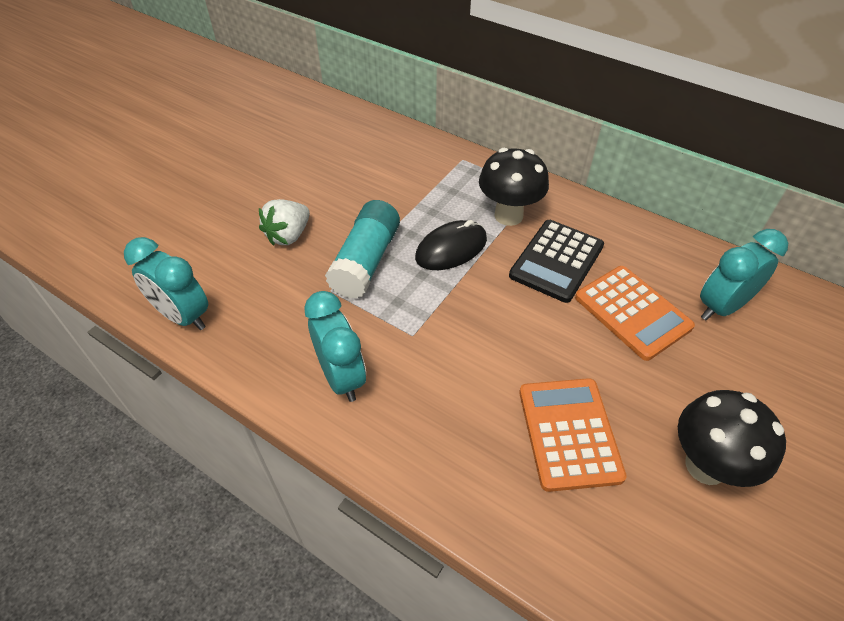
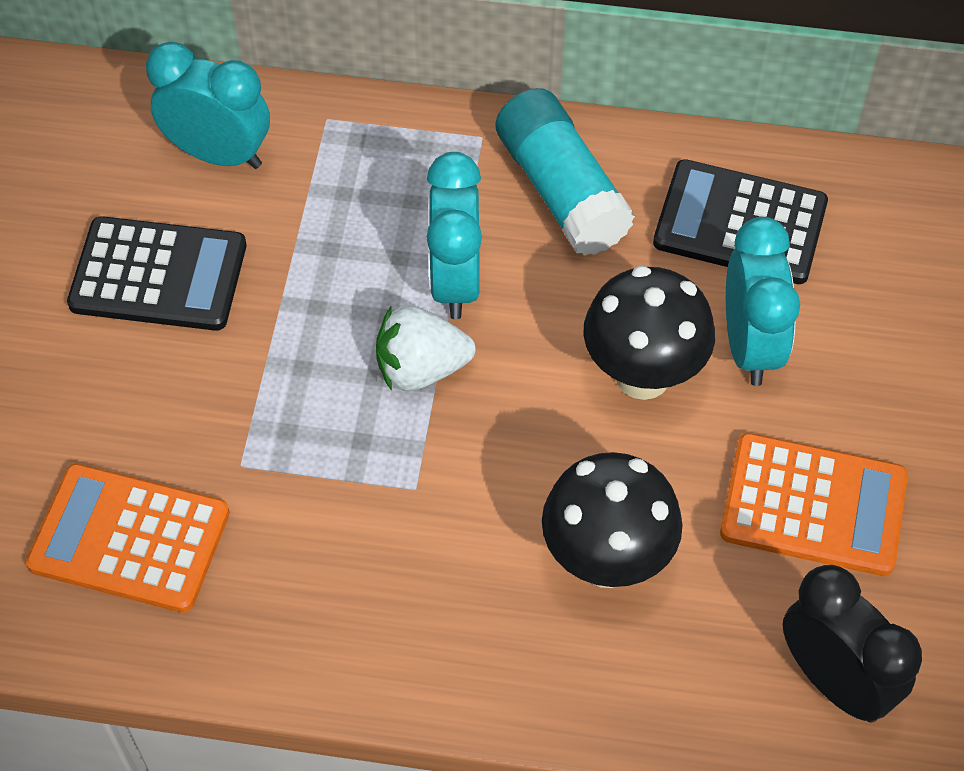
black calculator: 1 -> 2
black clock: 0 -> 1
black mouse: 1 -> 0

